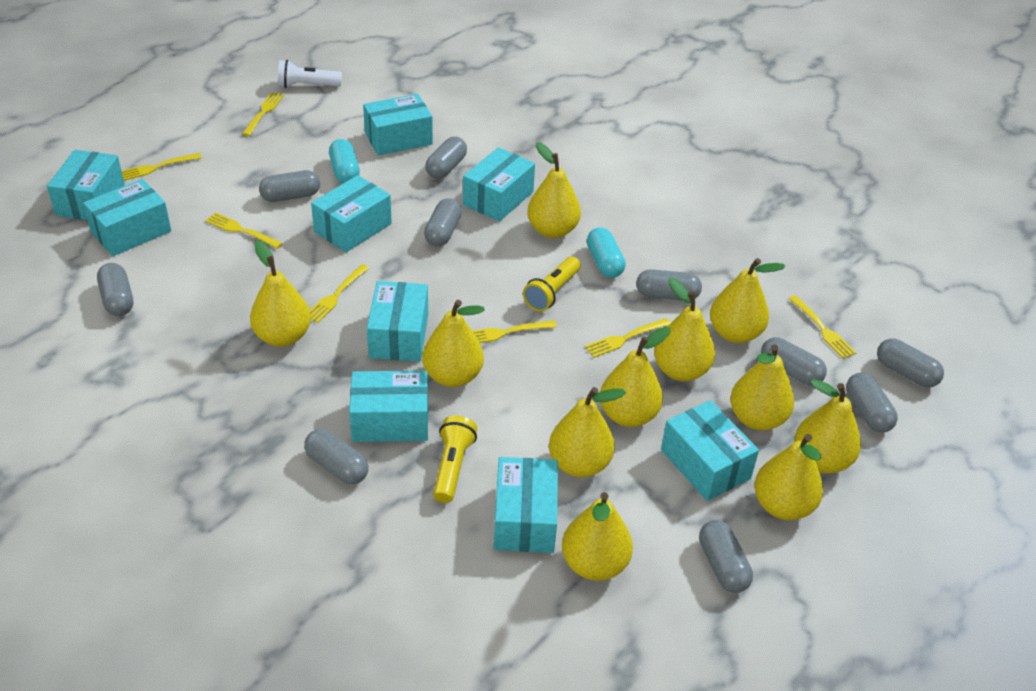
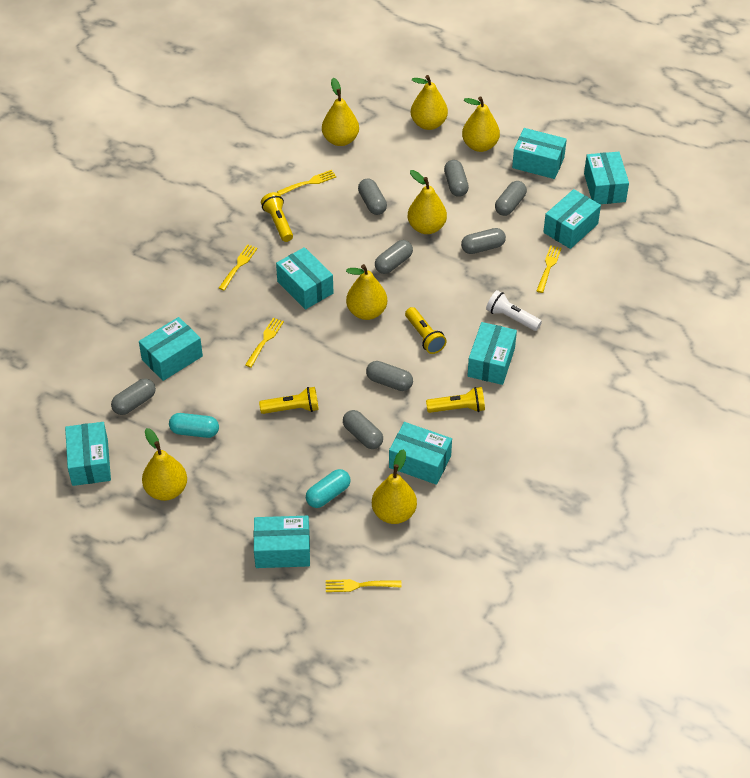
grey capsule: 10 -> 8
yellow flashlight: 2 -> 4
yellow fork: 7 -> 5
yellow pear: 11 -> 7

